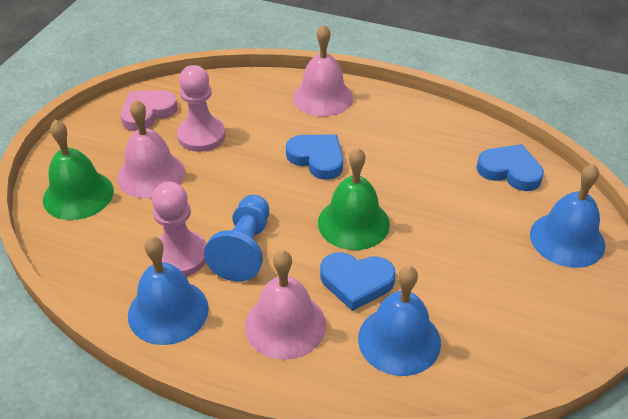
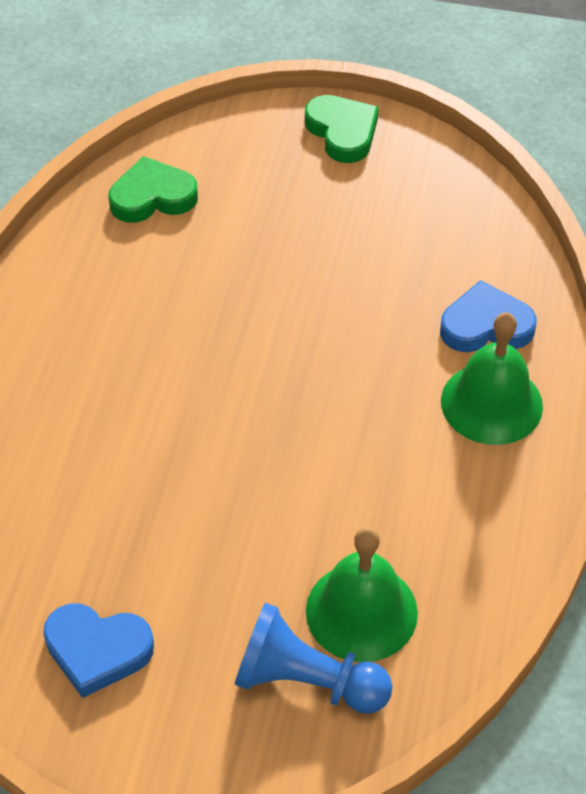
blue bell: 3 -> 0
blue heart: 3 -> 2
green heart: 0 -> 2
pink bell: 3 -> 0
pink heart: 1 -> 0
pink pawn: 2 -> 0

